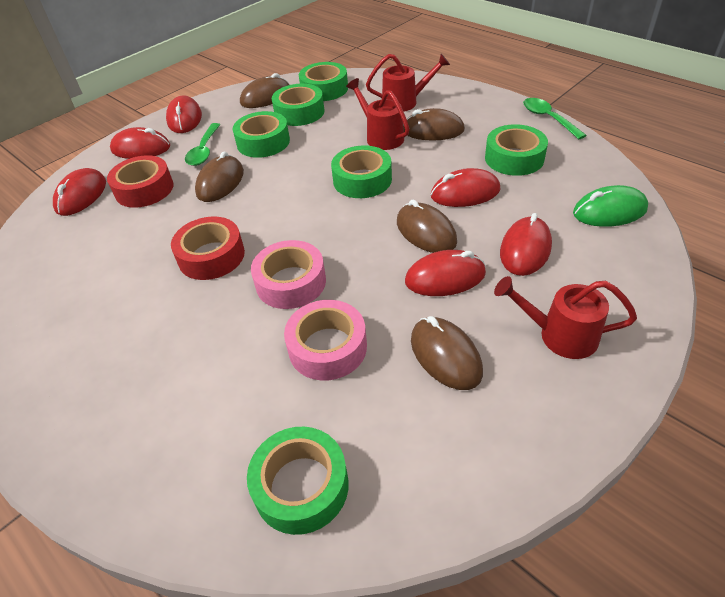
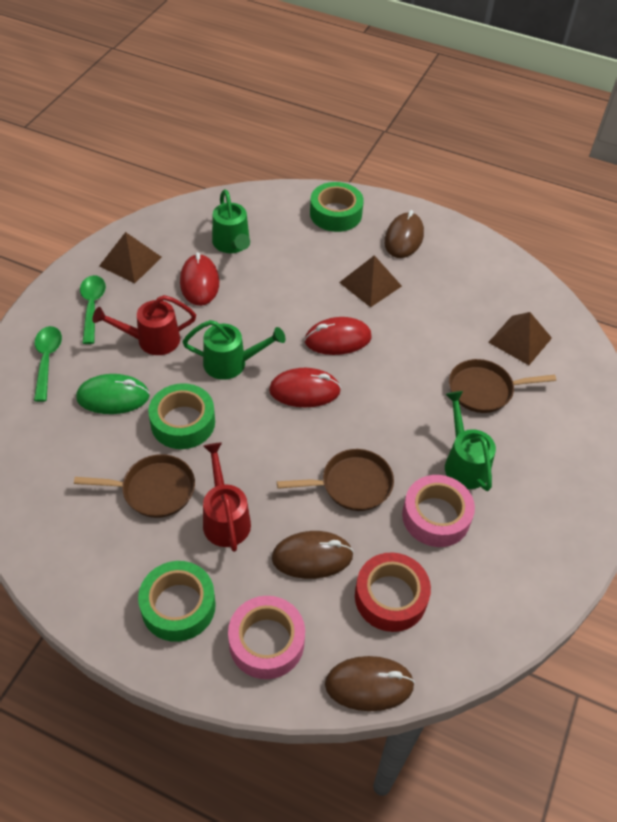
brown mouse: 5 -> 3
brown pan: 0 -> 3
brown pyramid: 0 -> 3
green tape: 6 -> 3
green watering can: 0 -> 3
red mouse: 6 -> 3
red tape: 2 -> 1
red watering can: 3 -> 2

